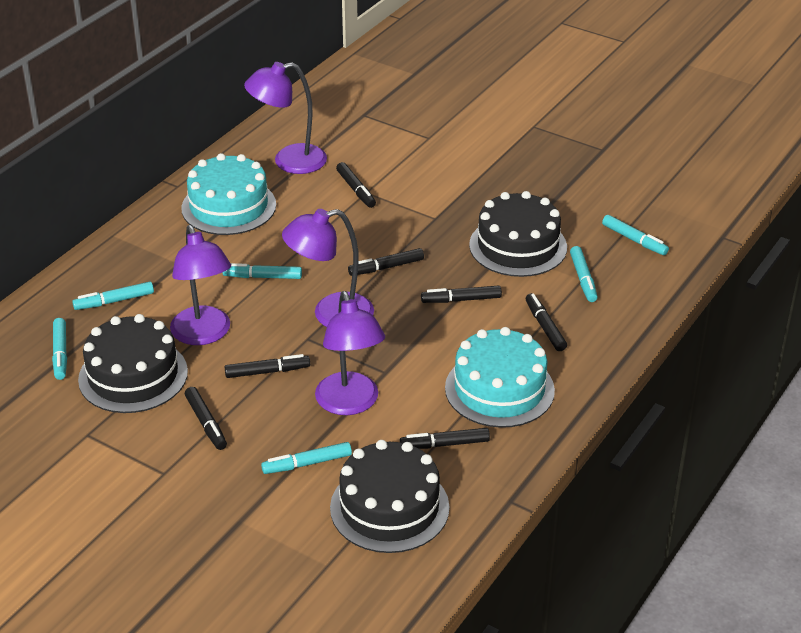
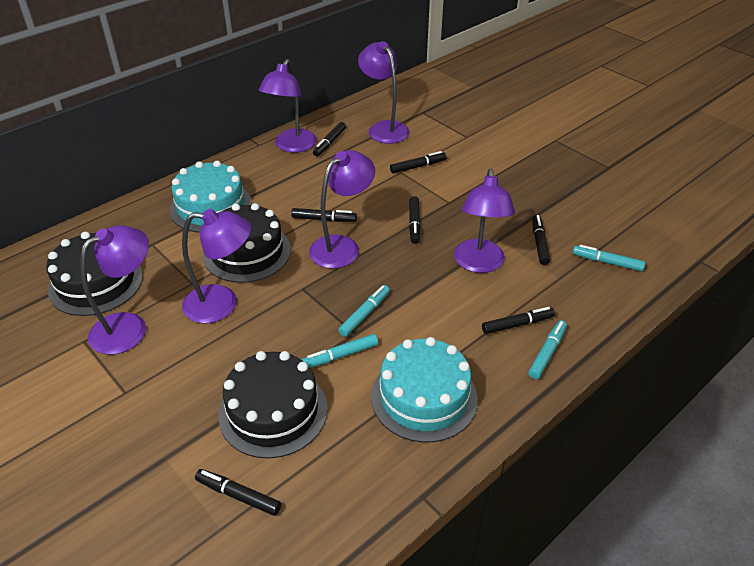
purple lamp: 4 -> 6
turquoise marker: 6 -> 4

